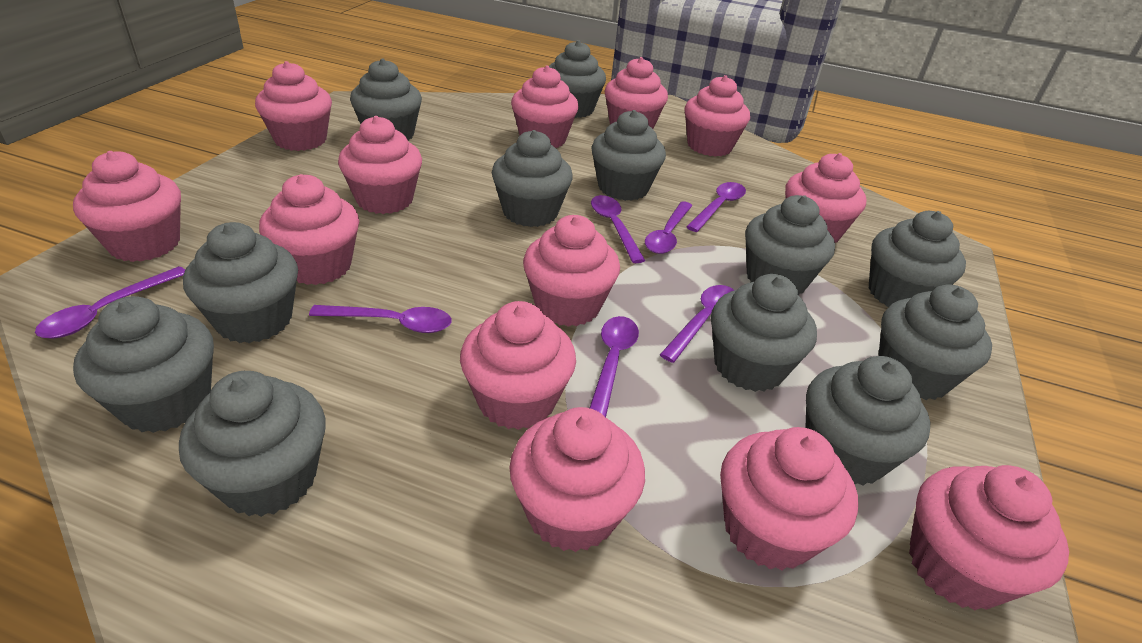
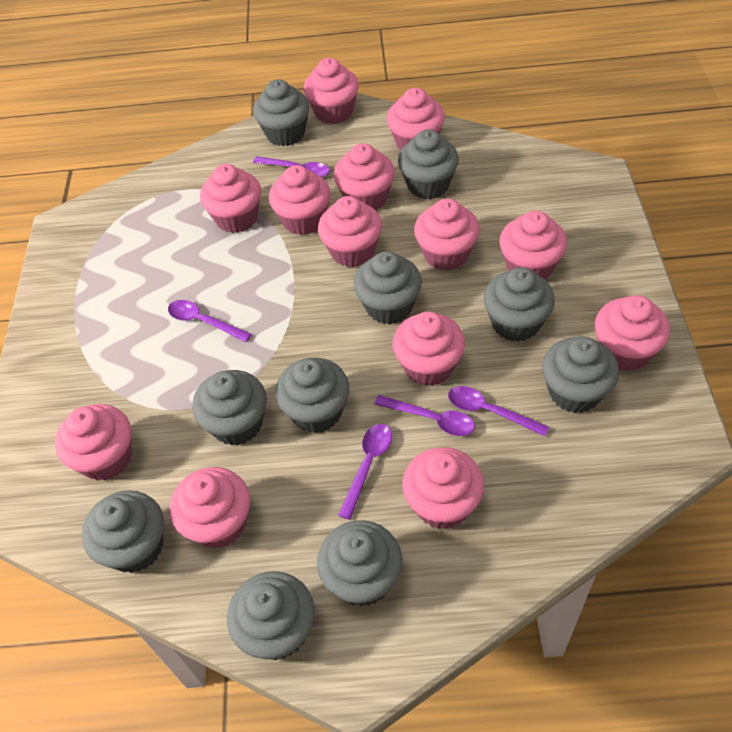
grey cupcake: 12 -> 10
purple spoon: 7 -> 5

